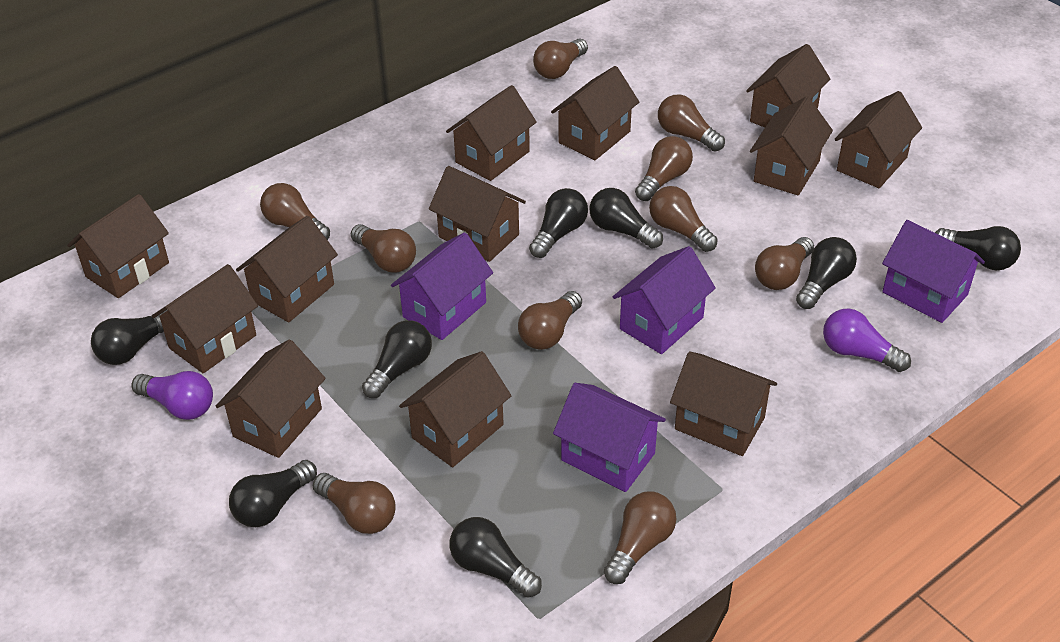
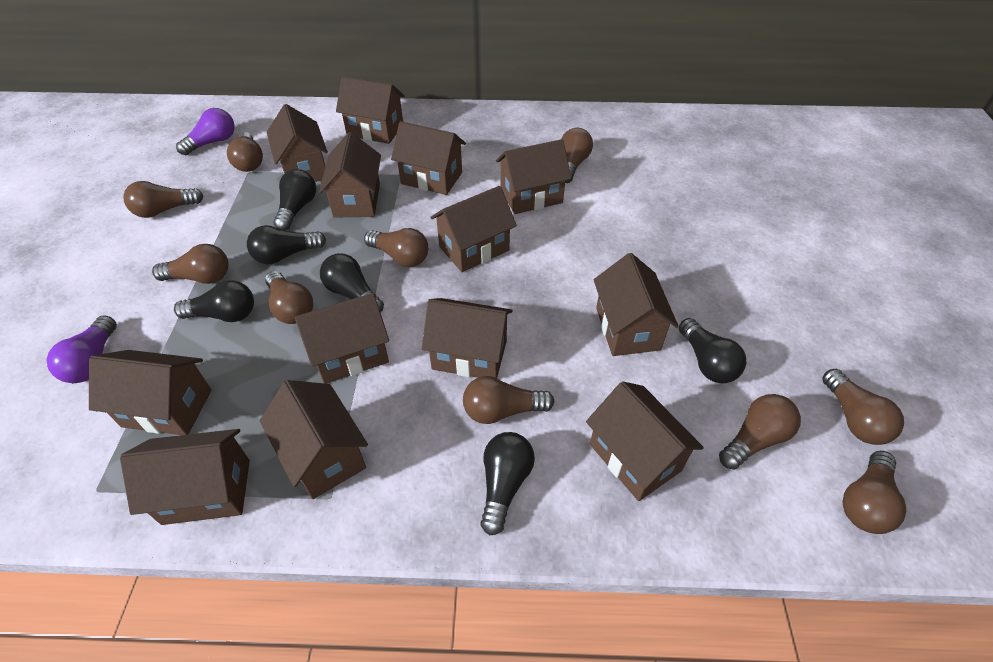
black light bulb: 8 -> 6
brown house: 12 -> 13
purple house: 4 -> 0

